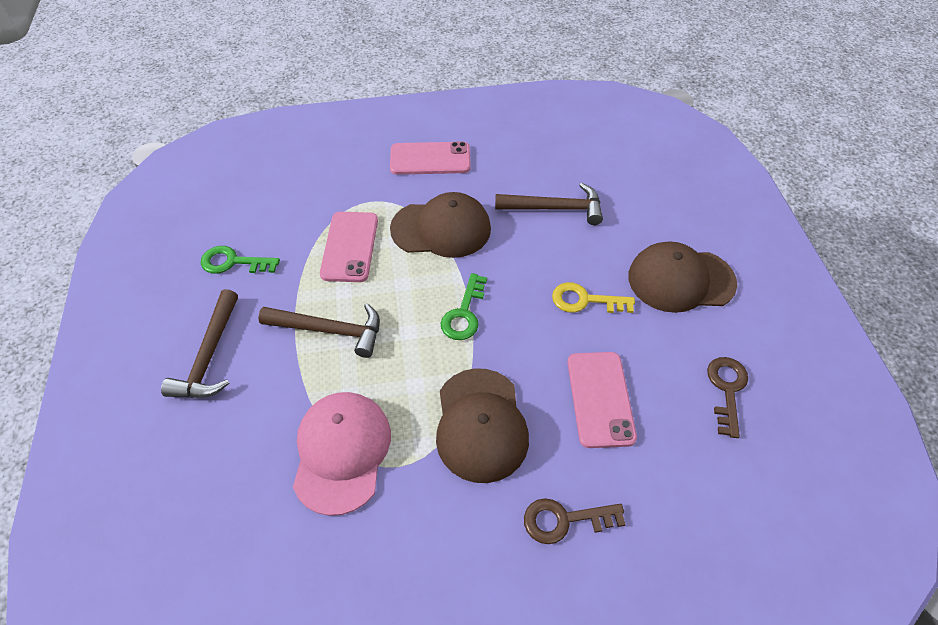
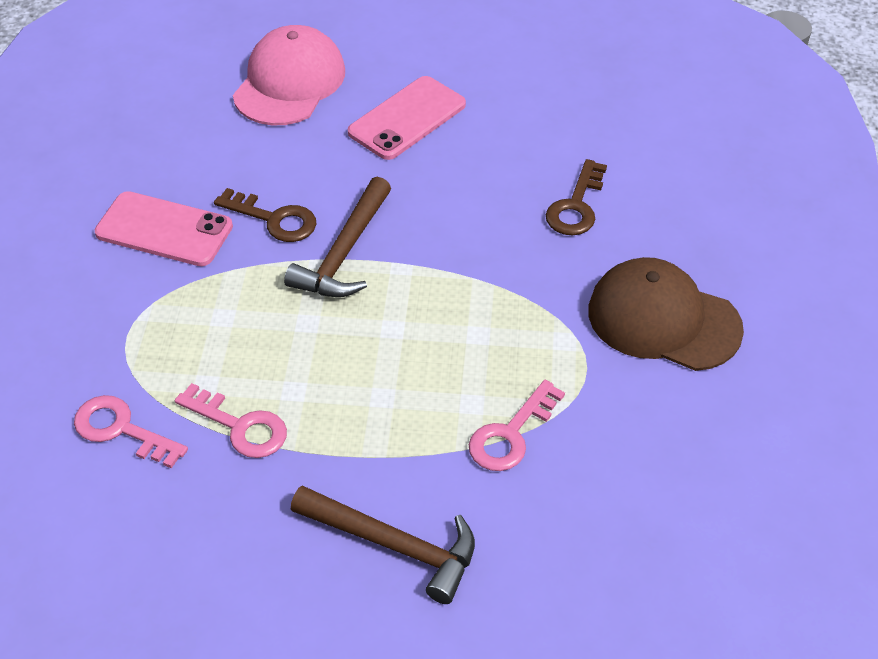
brown cap: 3 -> 1
brown hammer: 3 -> 2
green key: 2 -> 0
pink key: 0 -> 3
pink phone: 3 -> 2
yellow key: 1 -> 0

